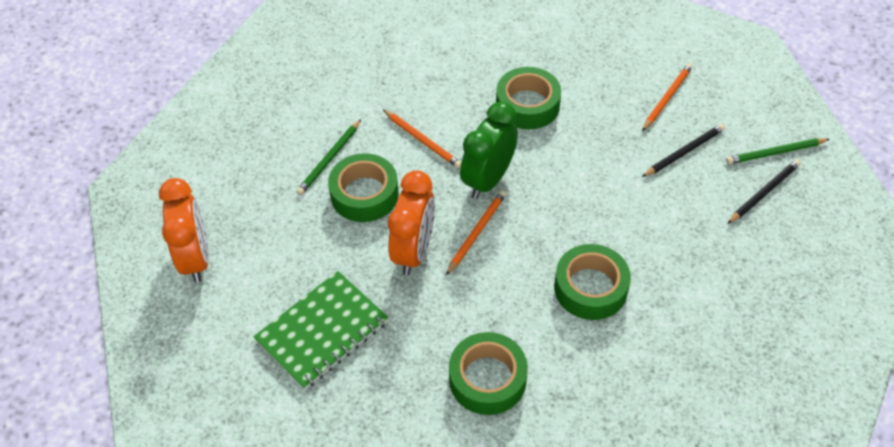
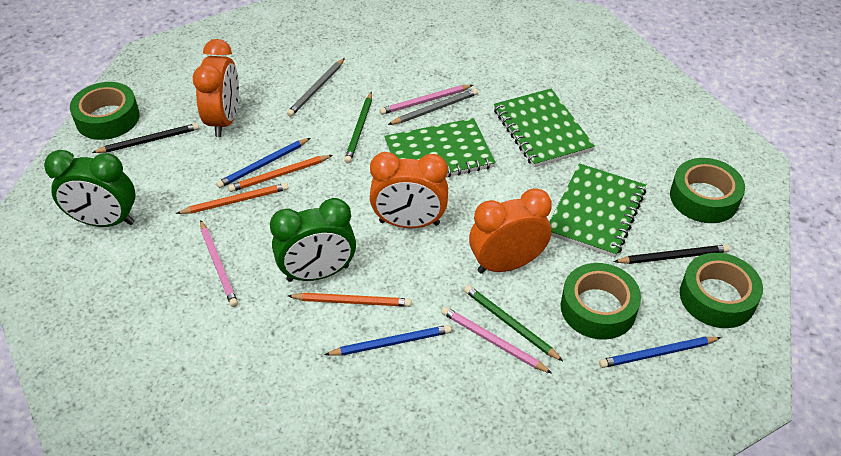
blue pencil: 0 -> 3
green clock: 1 -> 2
green notebook: 1 -> 3
grey pencil: 0 -> 2
orange clock: 2 -> 3
pink pencil: 0 -> 3

